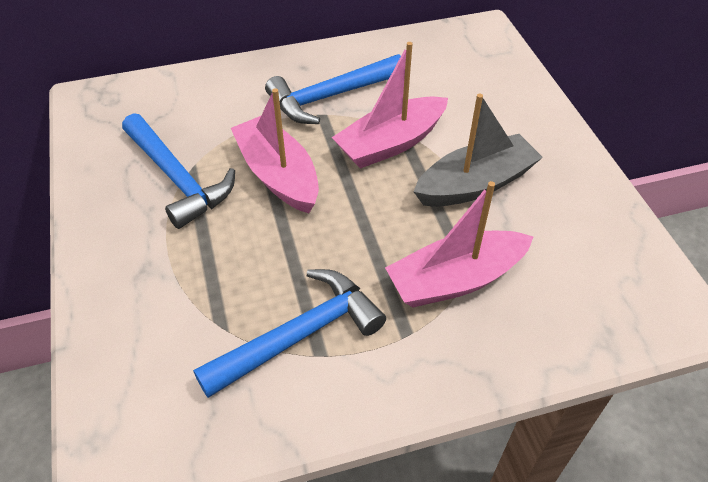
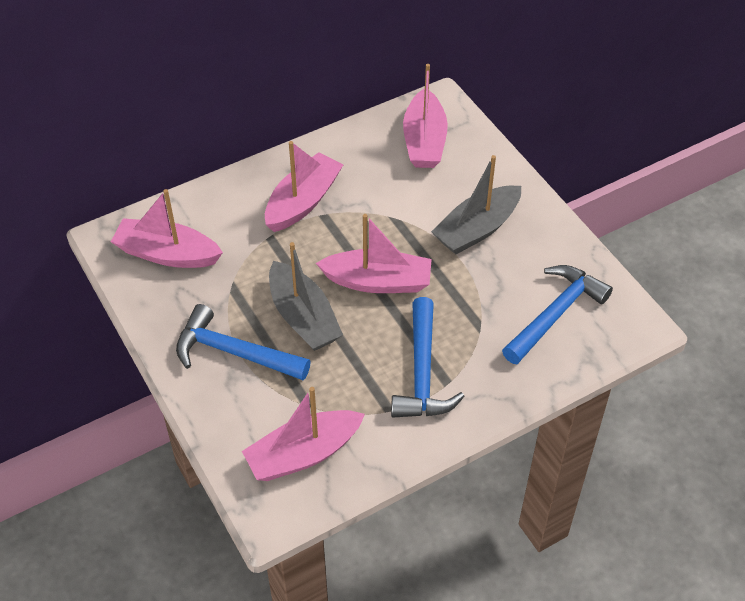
grey boat: 1 -> 2
pink boat: 3 -> 5

